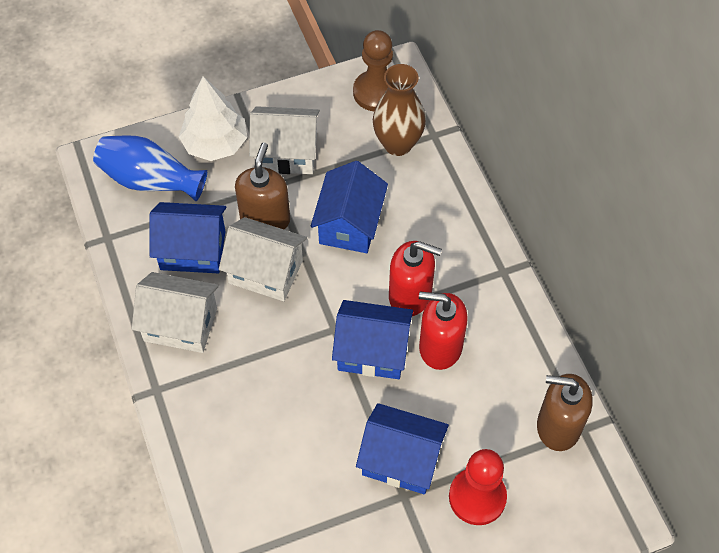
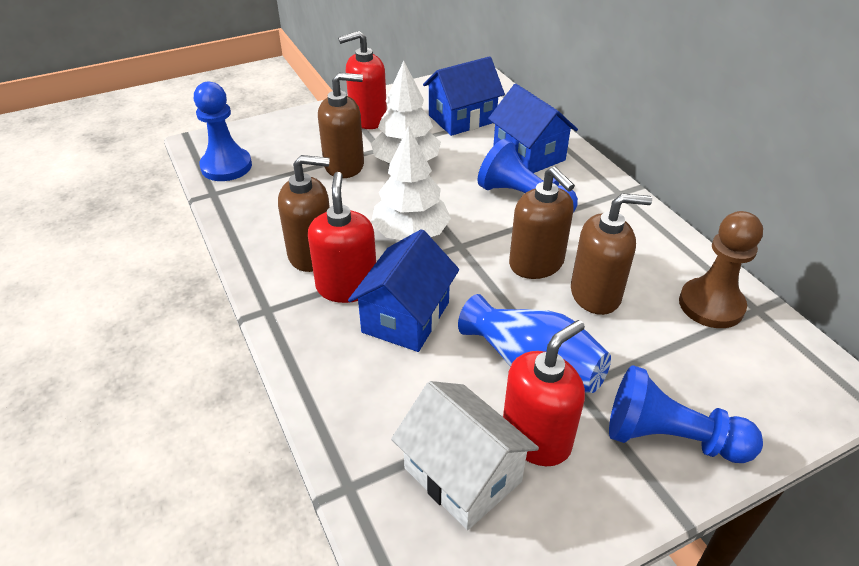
blue house: 4 -> 3
blue pawn: 0 -> 3
brown soap dispenser: 2 -> 4
brown vase: 1 -> 0
red pawn: 1 -> 0
red soap dispenser: 2 -> 3
white house: 3 -> 1
white tree: 1 -> 2

